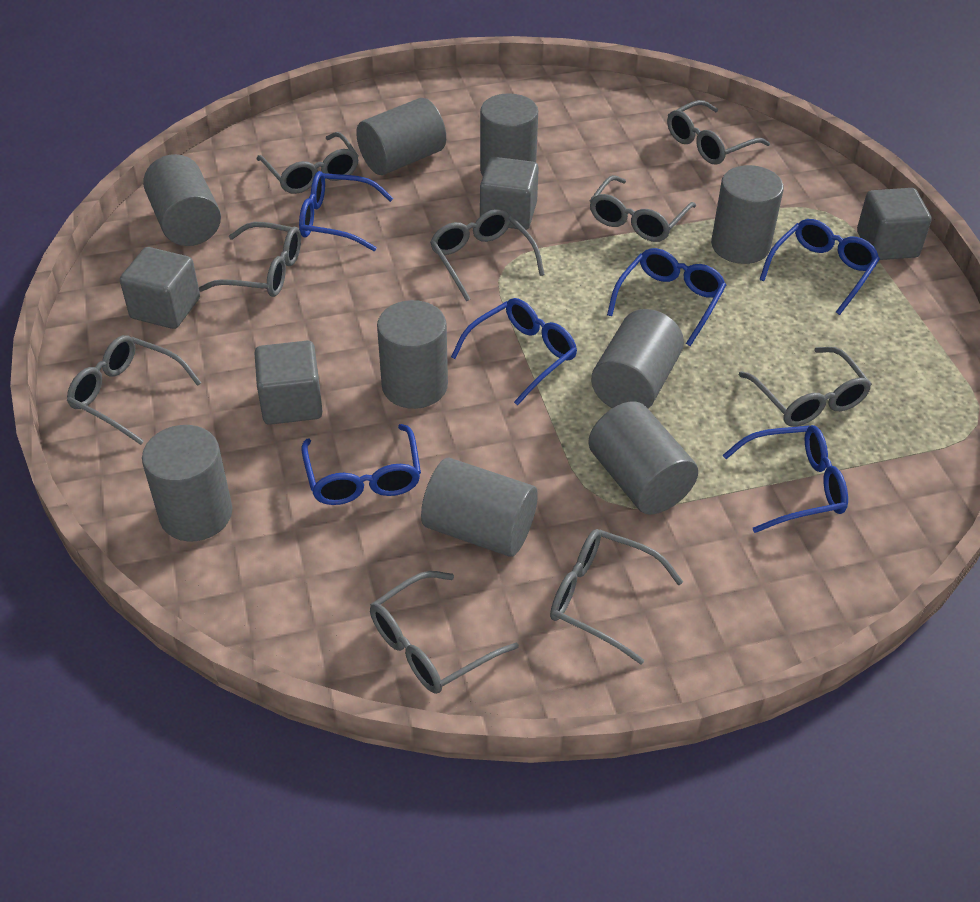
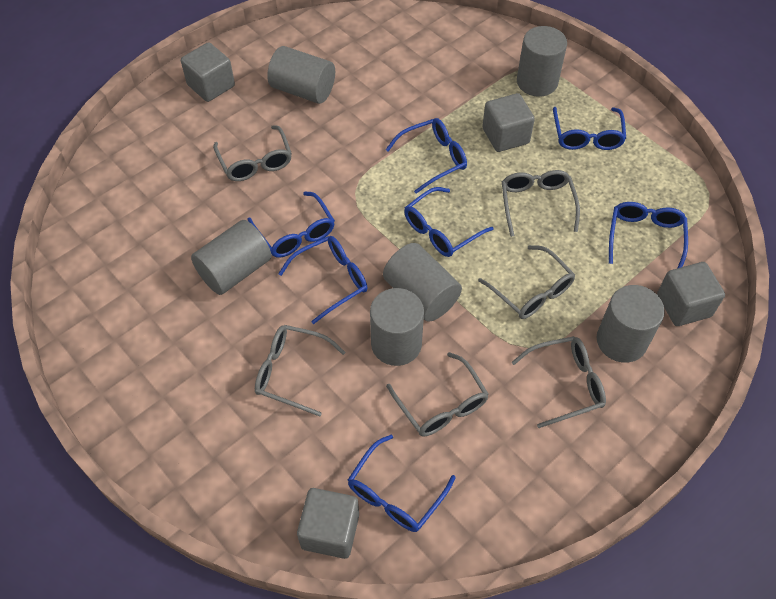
blue glasses: 6 -> 7
grey cylinder: 9 -> 6
grey glasses: 9 -> 6

